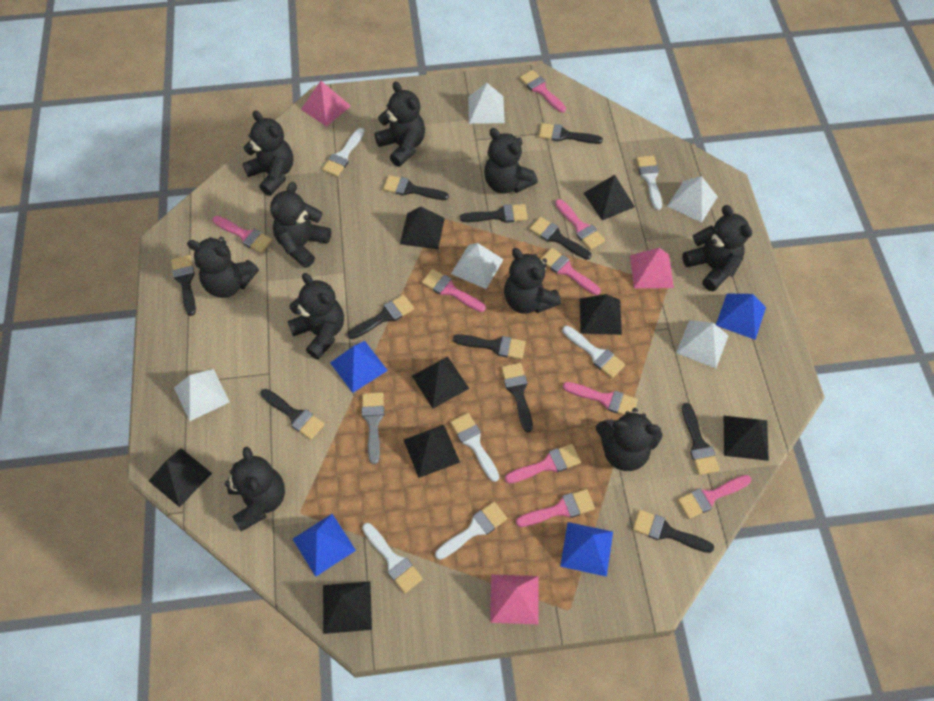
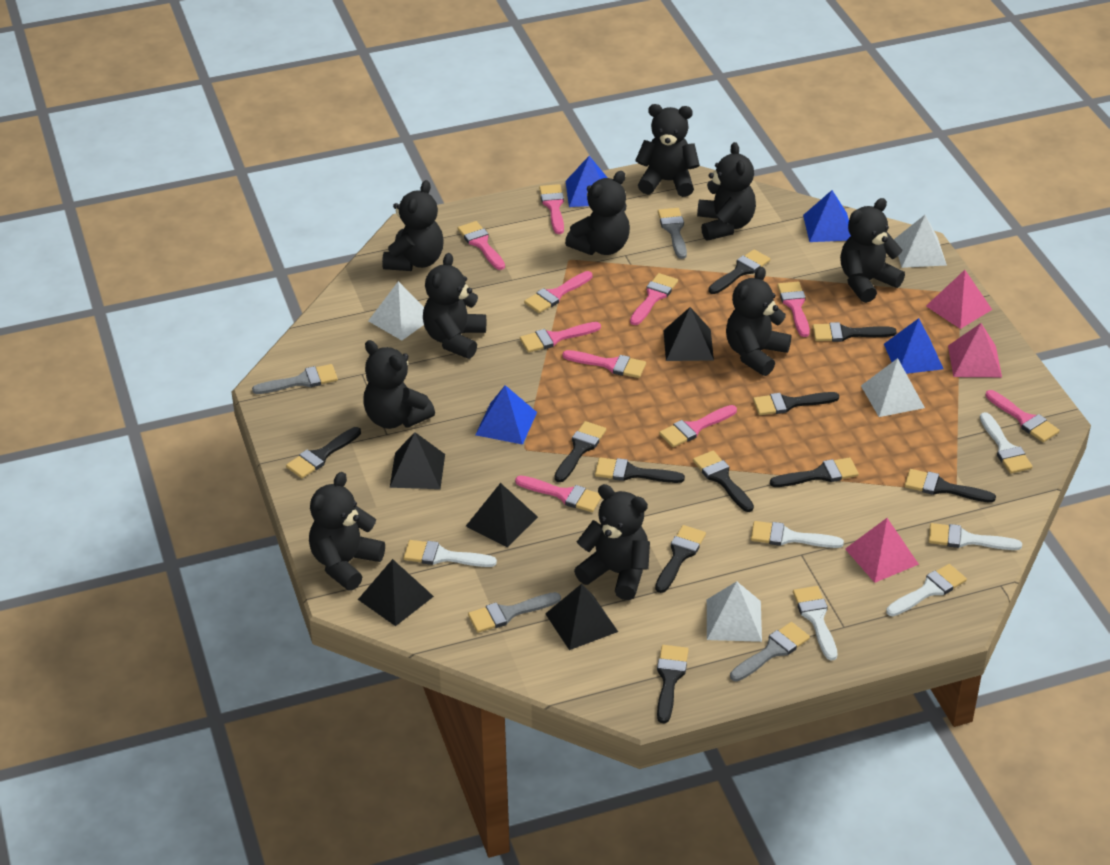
black pyramid: 8 -> 5
grey brush: 1 -> 4
pink brush: 9 -> 10
white pyramid: 5 -> 4

